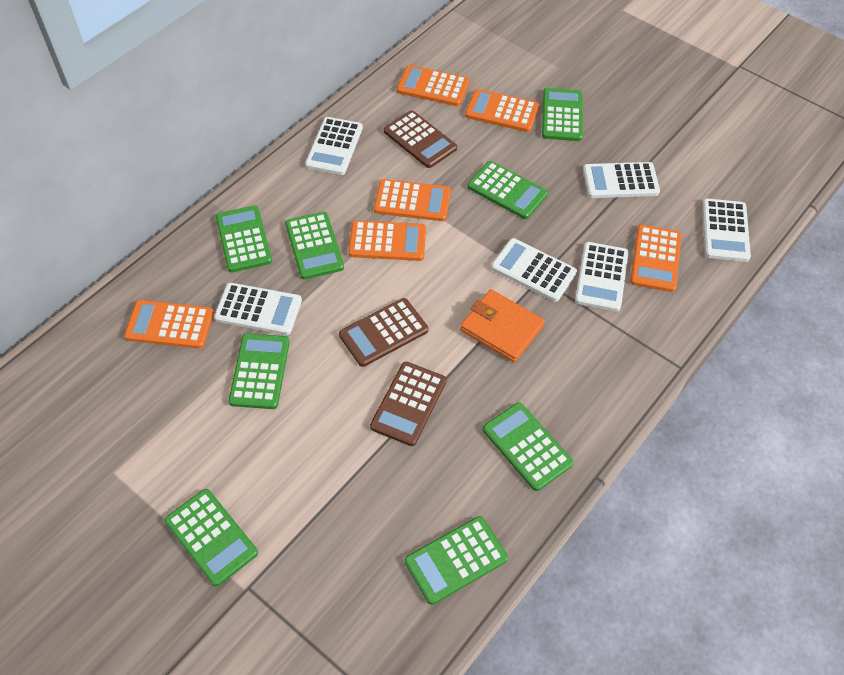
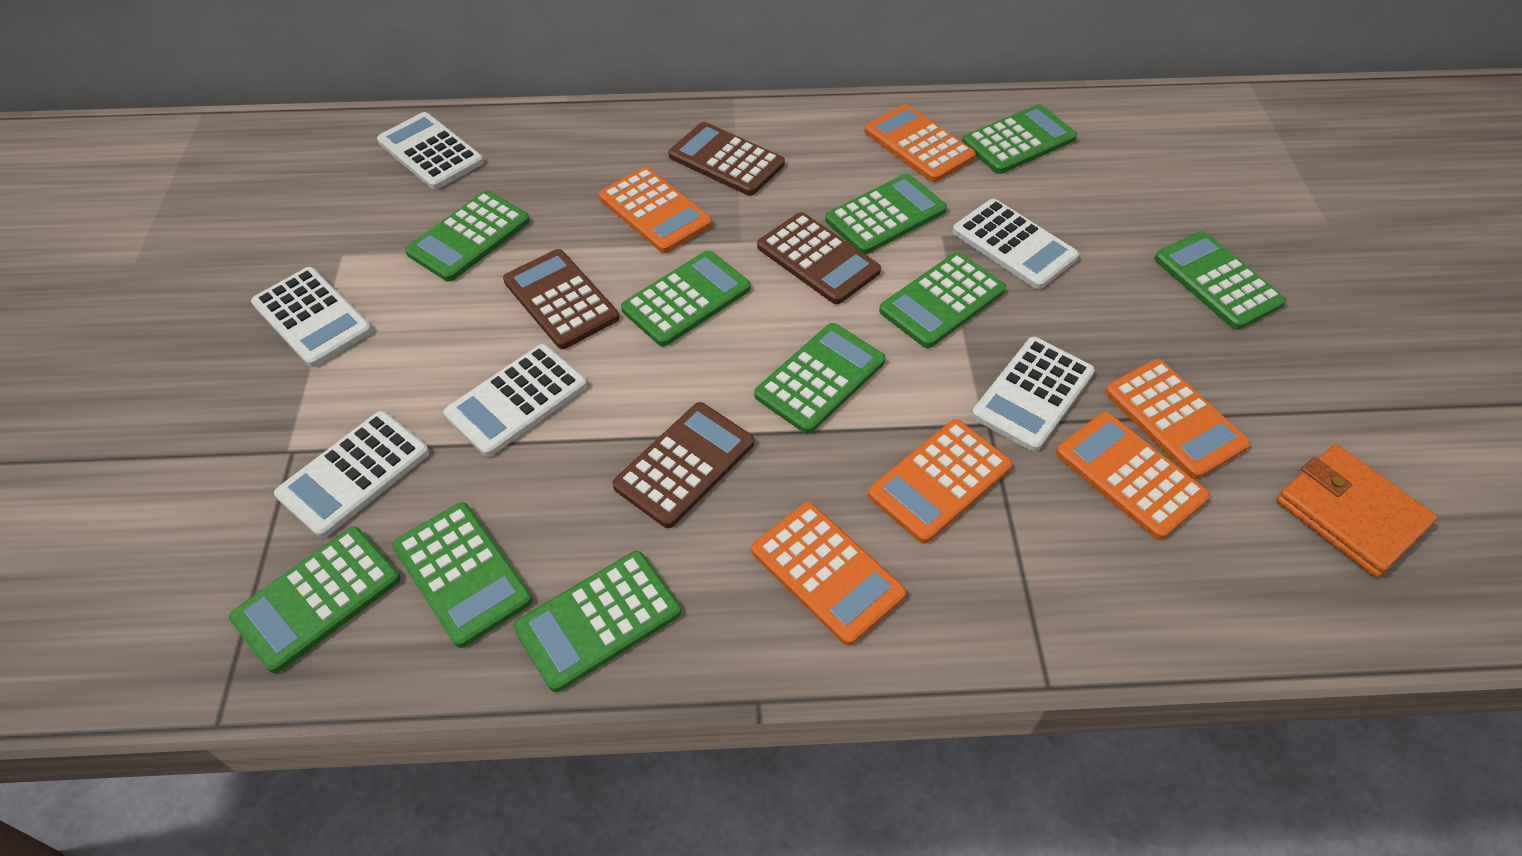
brown calculator: 3 -> 4
green calculator: 8 -> 10

